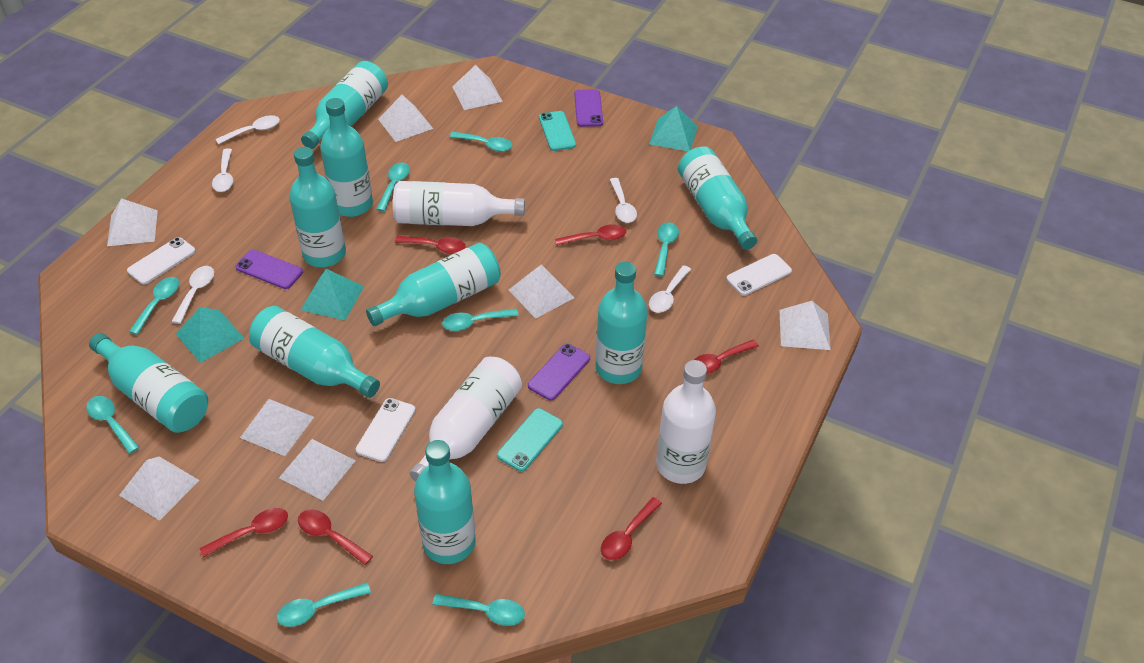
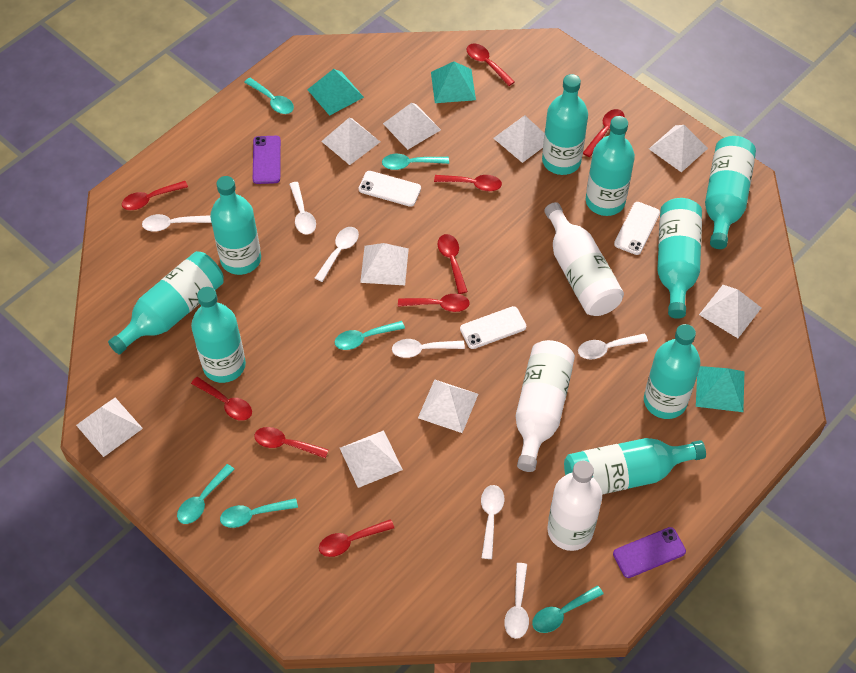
purple phone: 3 -> 2
red spoon: 6 -> 9
turquoise phone: 2 -> 0
turquoise spoon: 8 -> 6
white pyramid: 8 -> 9
white spoon: 5 -> 7

